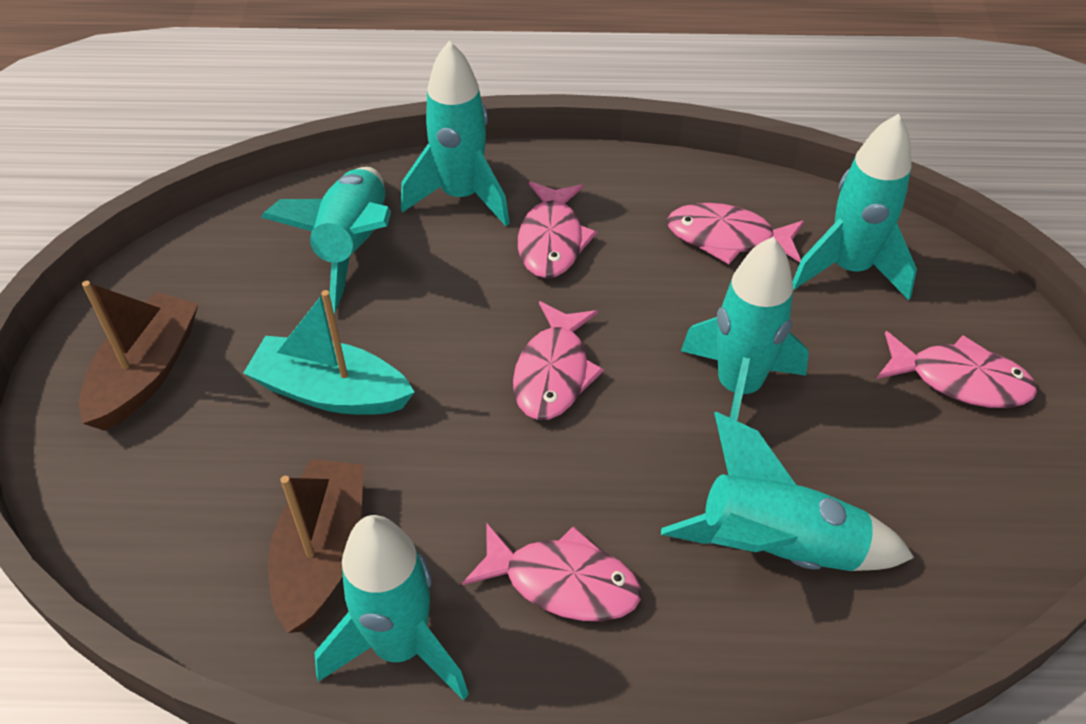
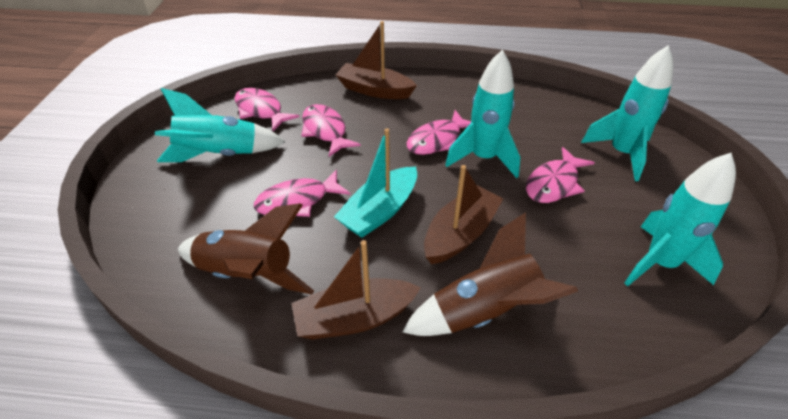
brown boat: 2 -> 3
brown rocket: 0 -> 2
turquoise rocket: 6 -> 4

